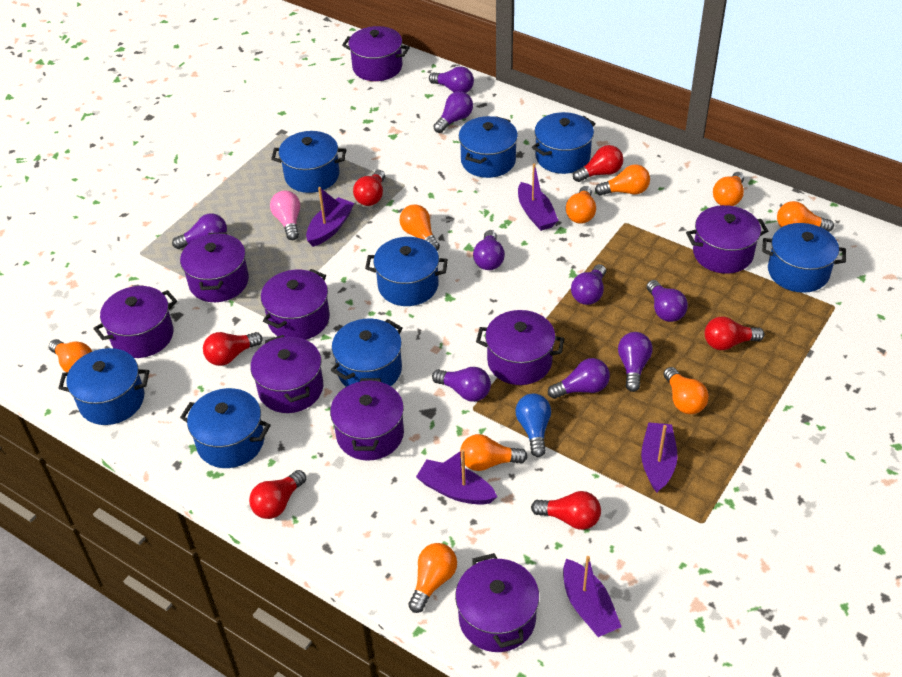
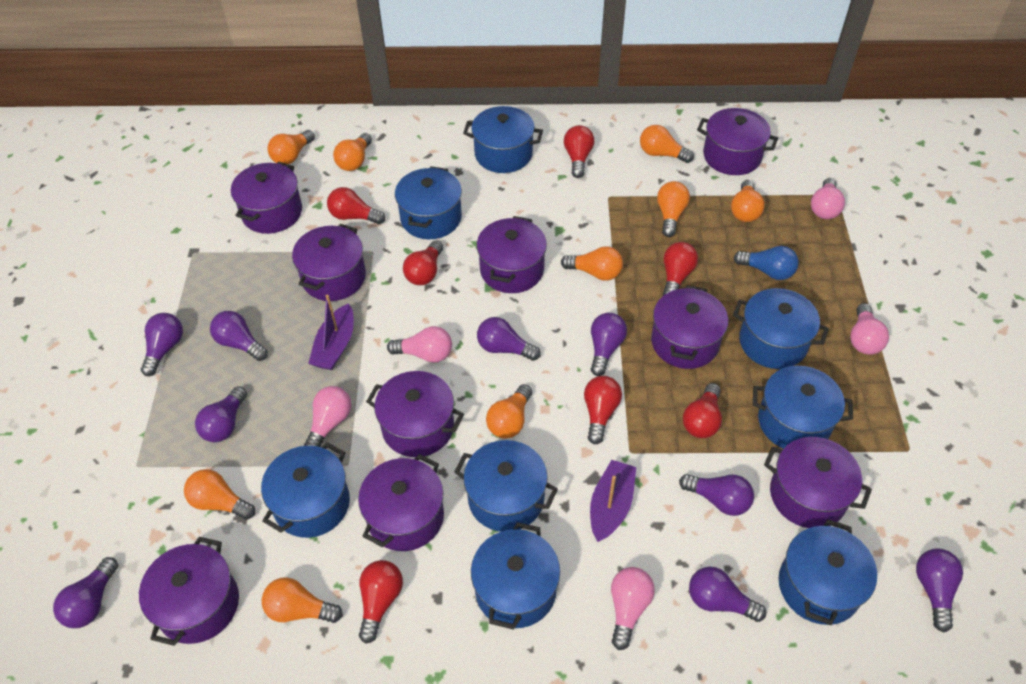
pink light bulb: 1 -> 5
purple boat: 5 -> 2
red light bulb: 6 -> 7

